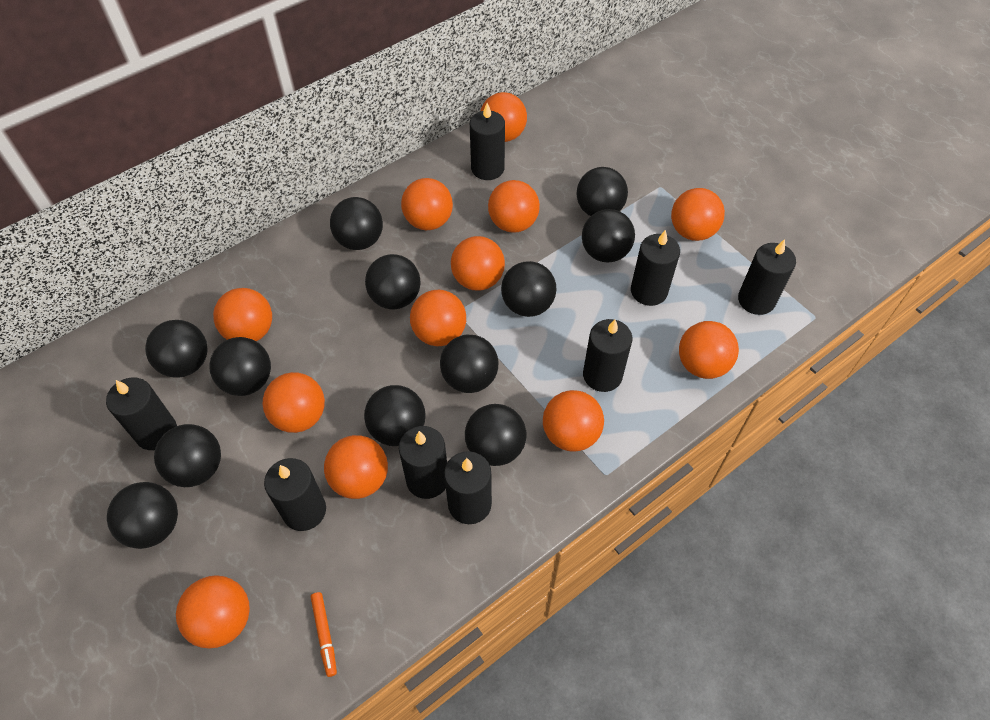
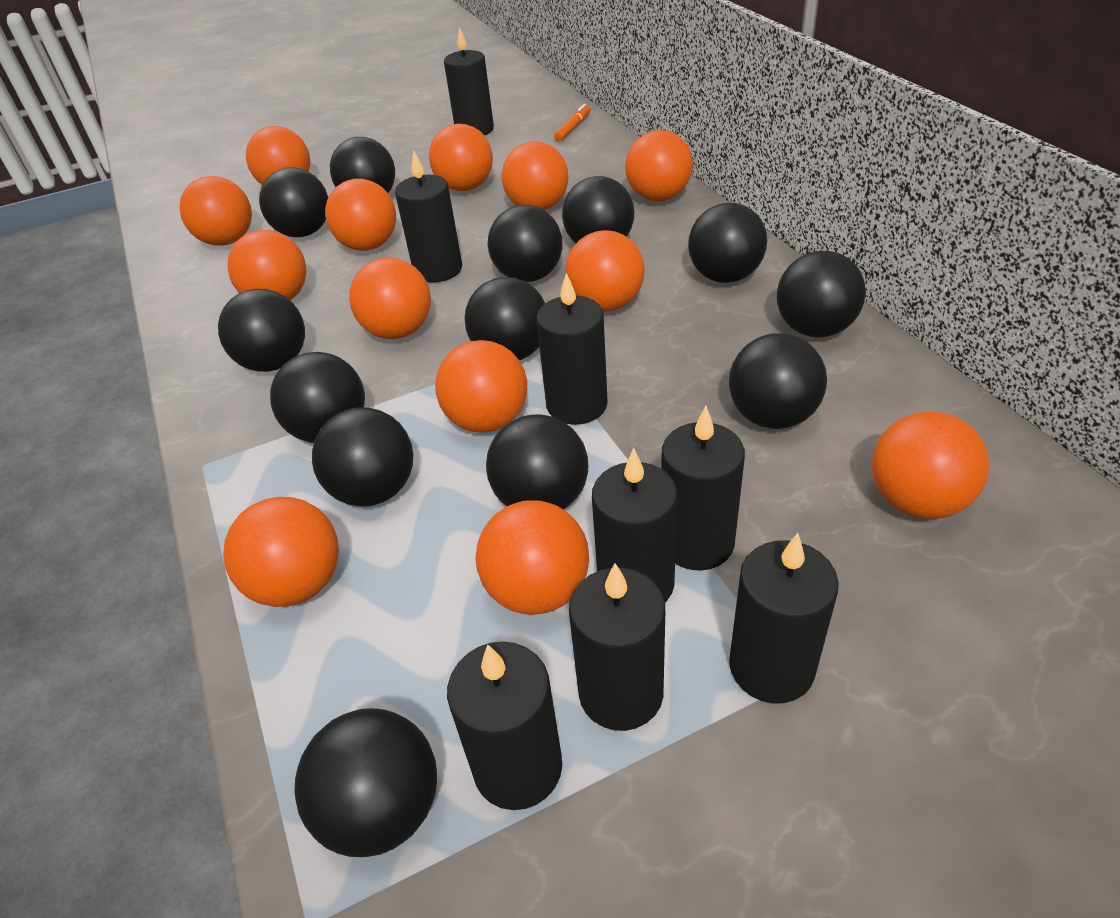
black ball: 12 -> 13
orange ball: 12 -> 13

